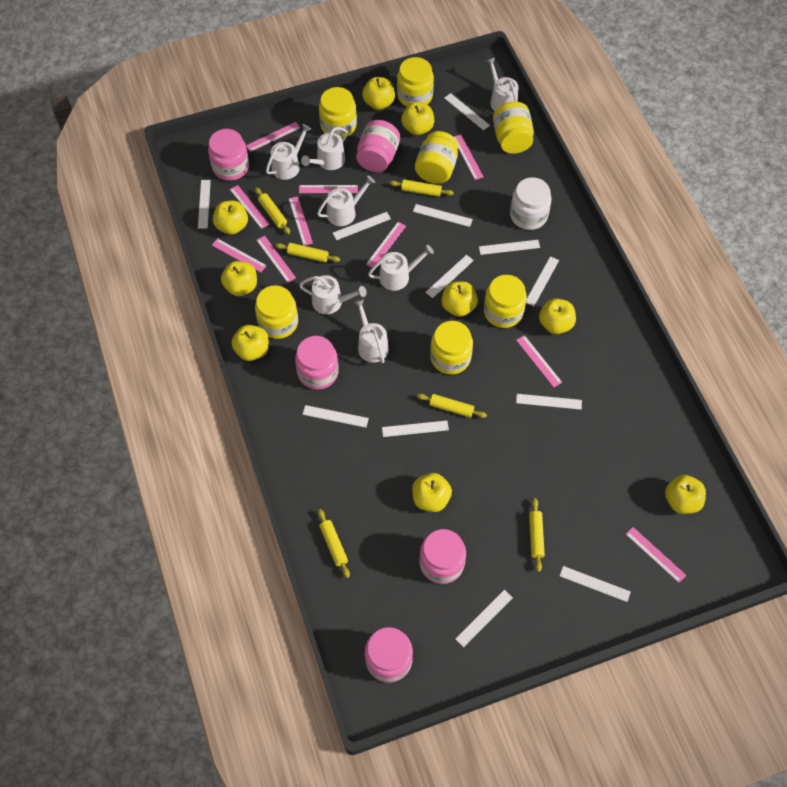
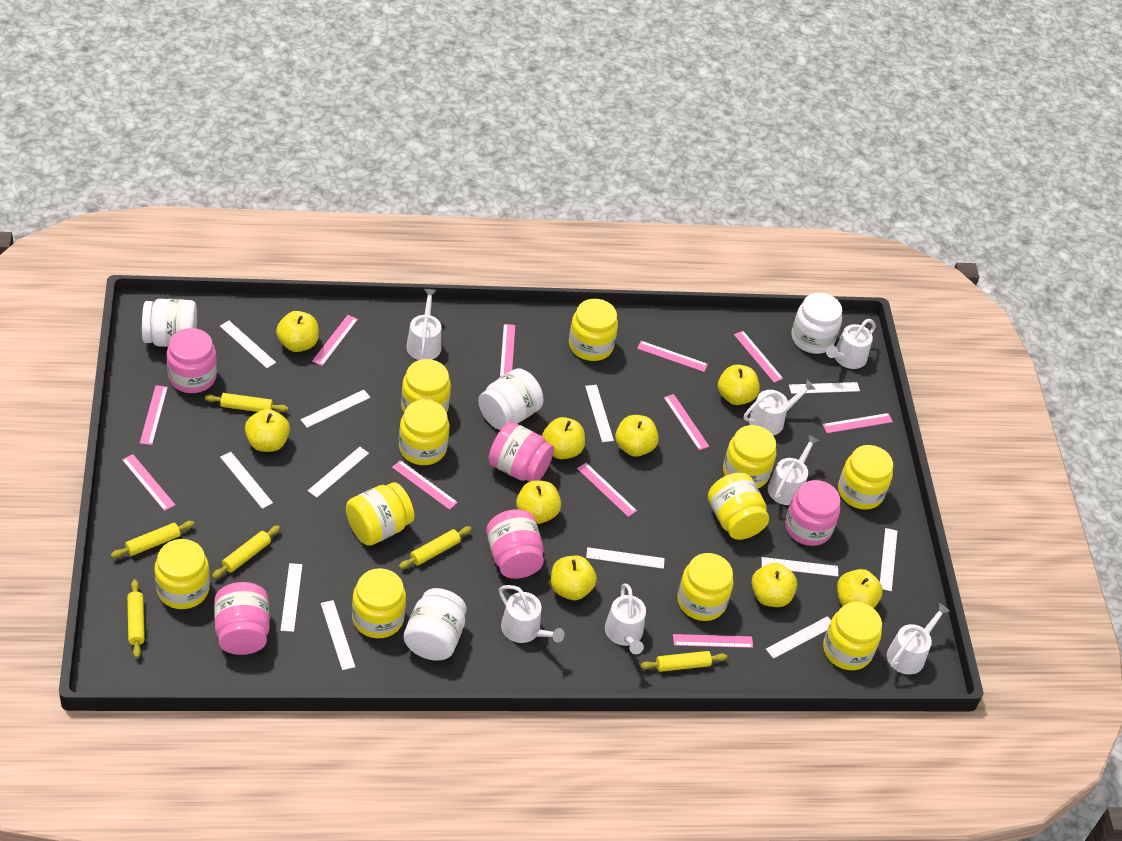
pink ruler: 10 -> 11
white jar: 1 -> 4
yellow jar: 7 -> 11

